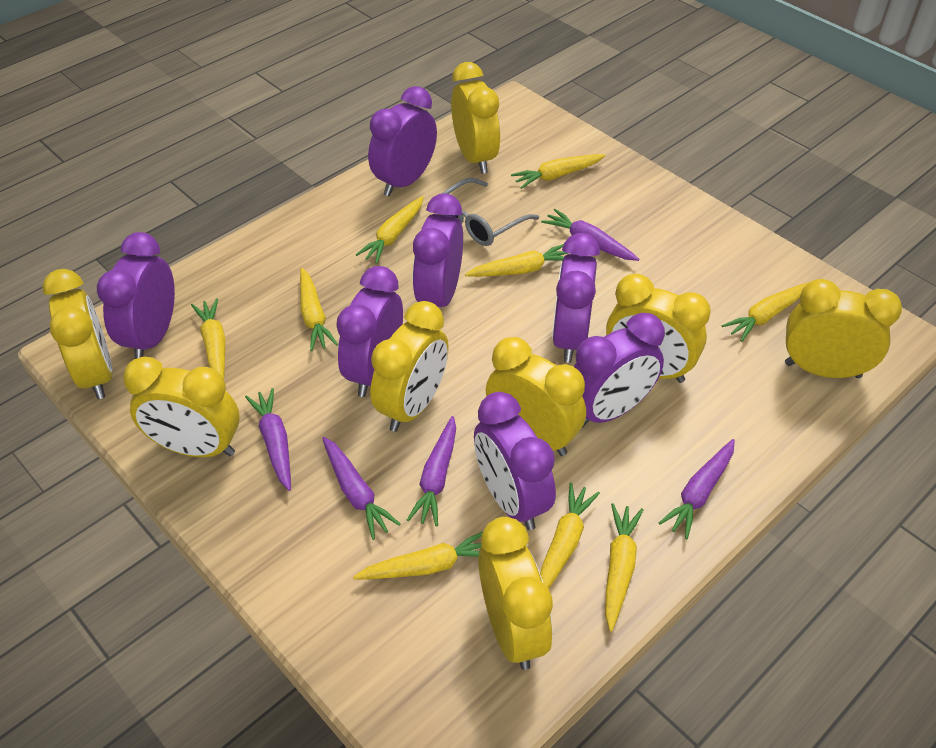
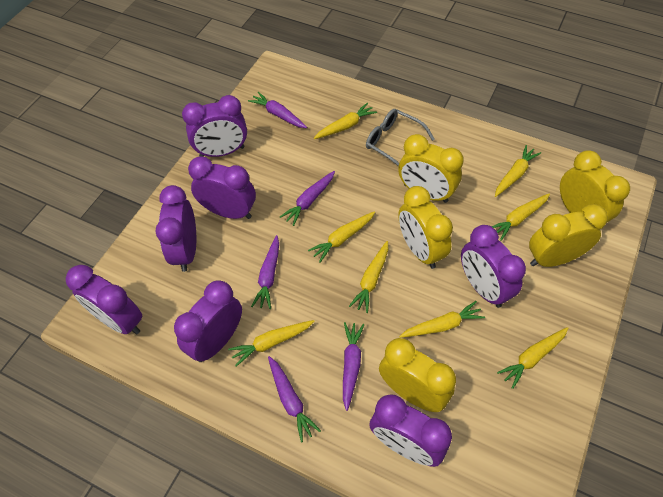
yellow carrot: 9 -> 8
yellow clock: 8 -> 5

